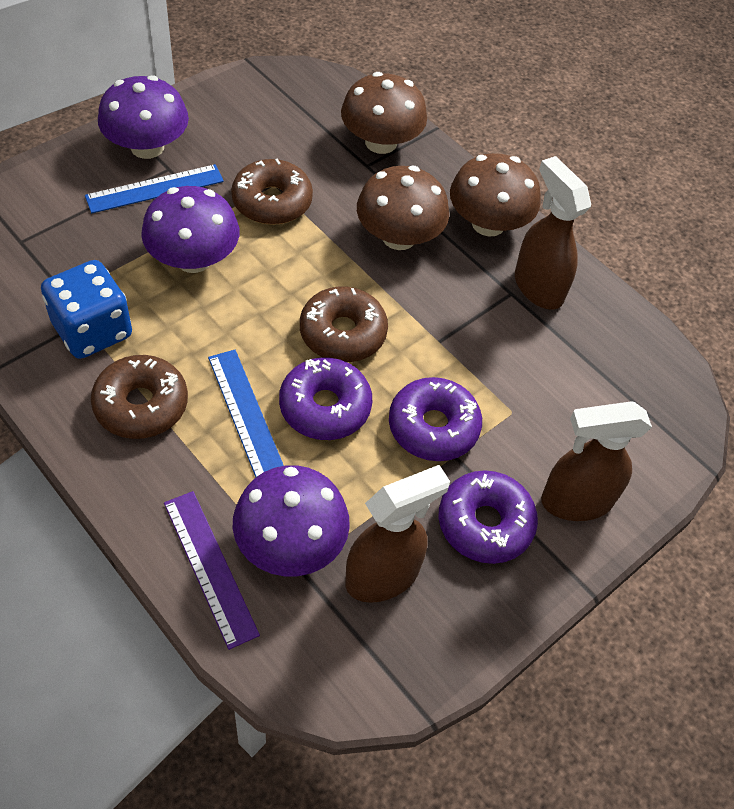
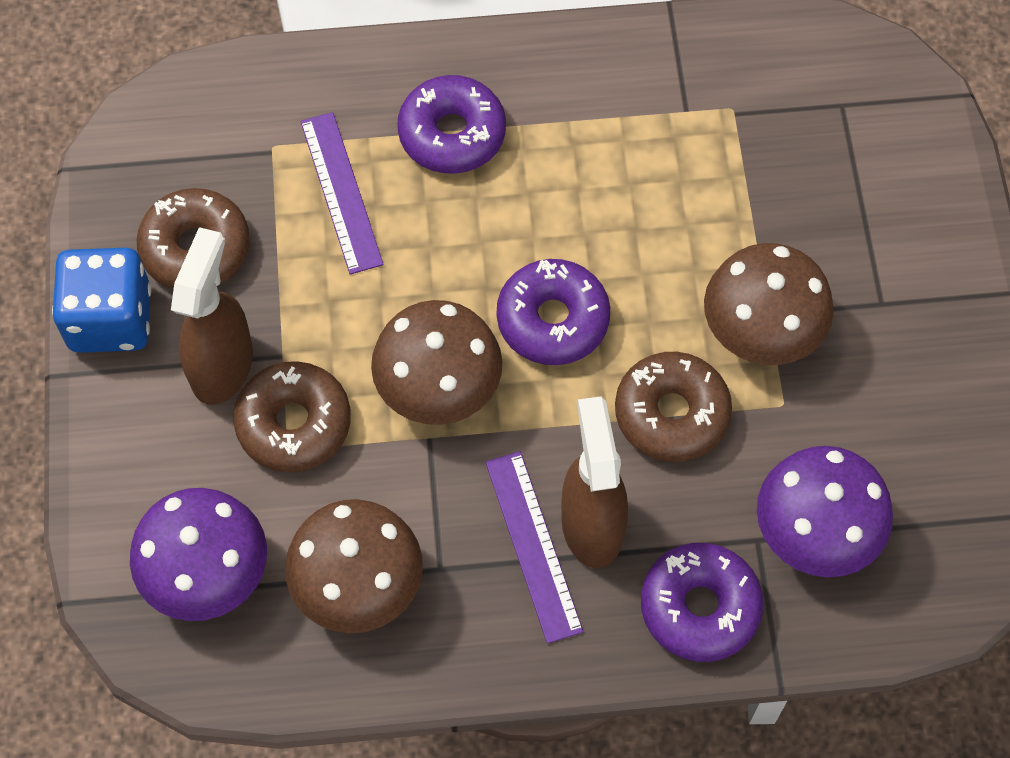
blue ruler: 2 -> 0
brown spray bottle: 3 -> 2
purple mushroom: 3 -> 2
purple ruler: 1 -> 2

